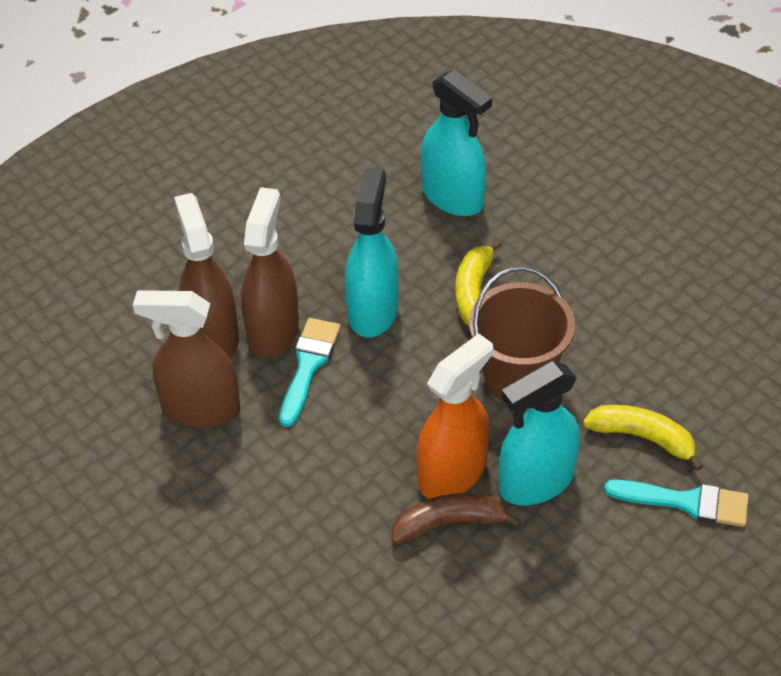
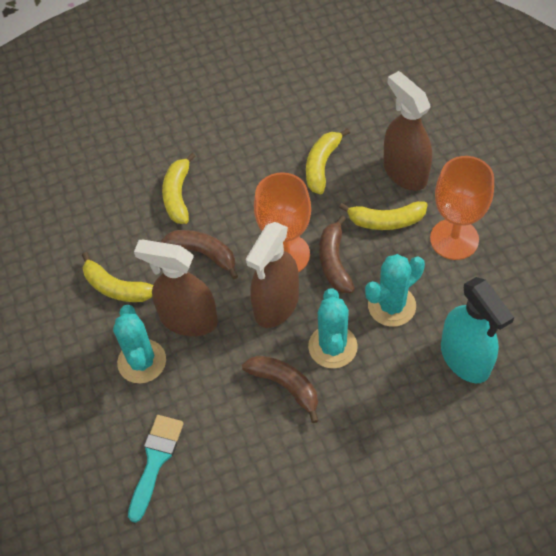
brown banana: 1 -> 3
brown bucket: 1 -> 0
orange goblet: 0 -> 2
orange spray bottle: 1 -> 0
turquoise brush: 2 -> 1
turquoise cactus: 0 -> 3
turquoise spray bottle: 3 -> 1
yellow banana: 2 -> 4

